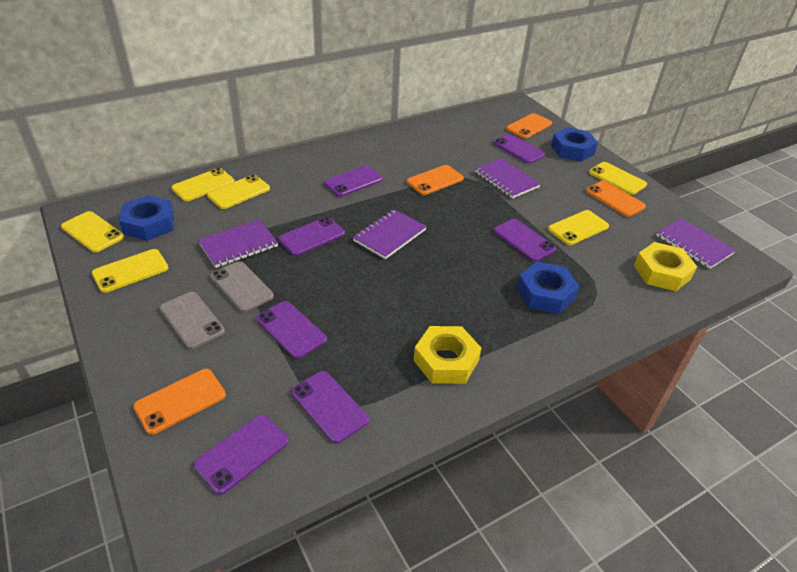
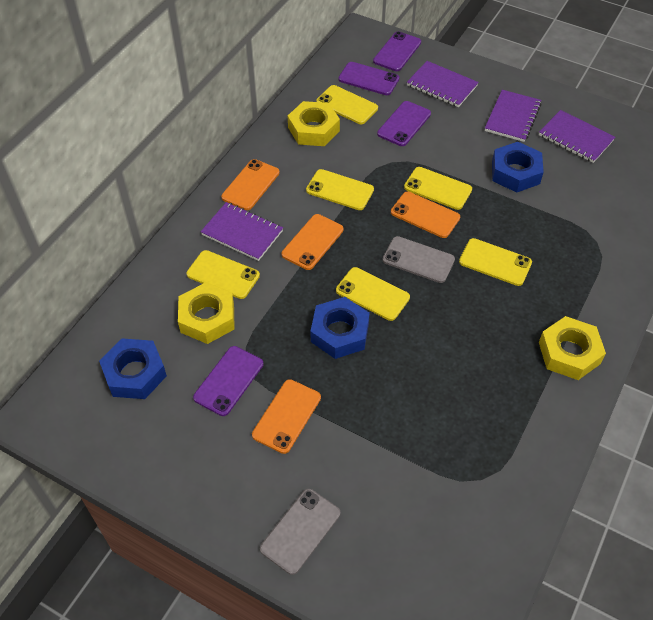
purple phone: 7 -> 4
yellow nut: 2 -> 3

